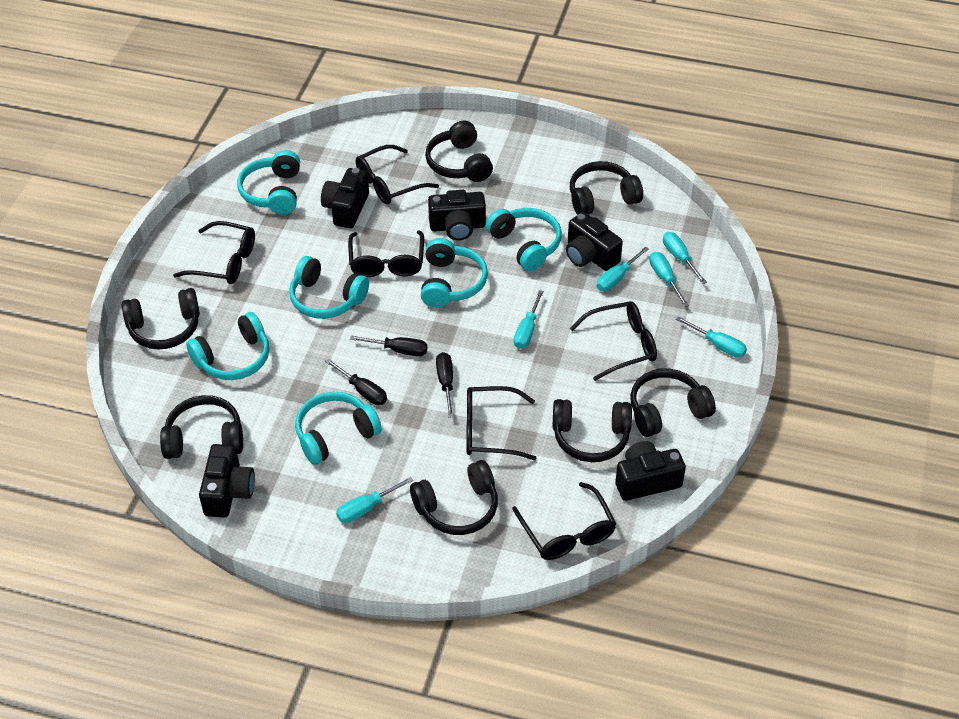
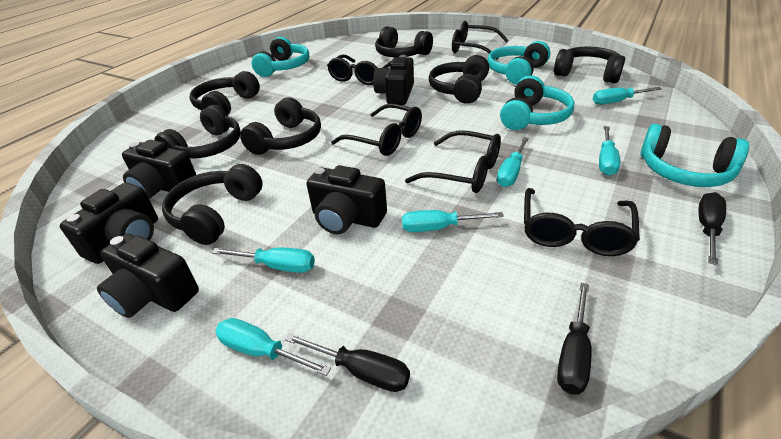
black glasses: 6 -> 5
turquoise headphones: 6 -> 4

